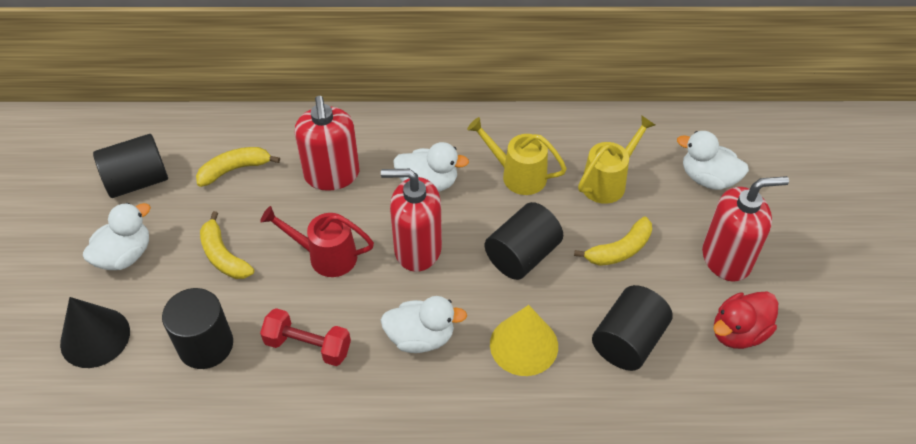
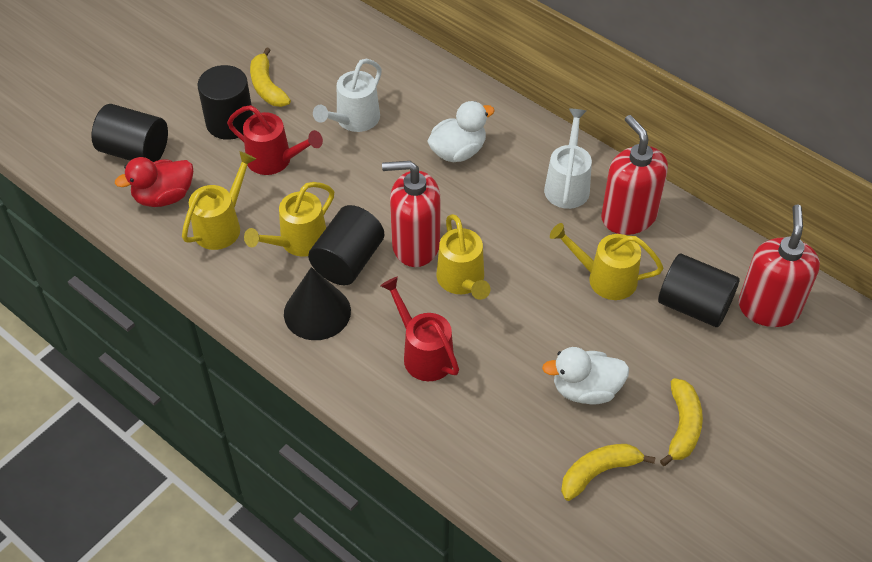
red dumbbell: 1 -> 0
red watering can: 1 -> 2
white duck: 4 -> 2
white watering can: 0 -> 2
yellow cone: 1 -> 0
yellow watering can: 2 -> 4

